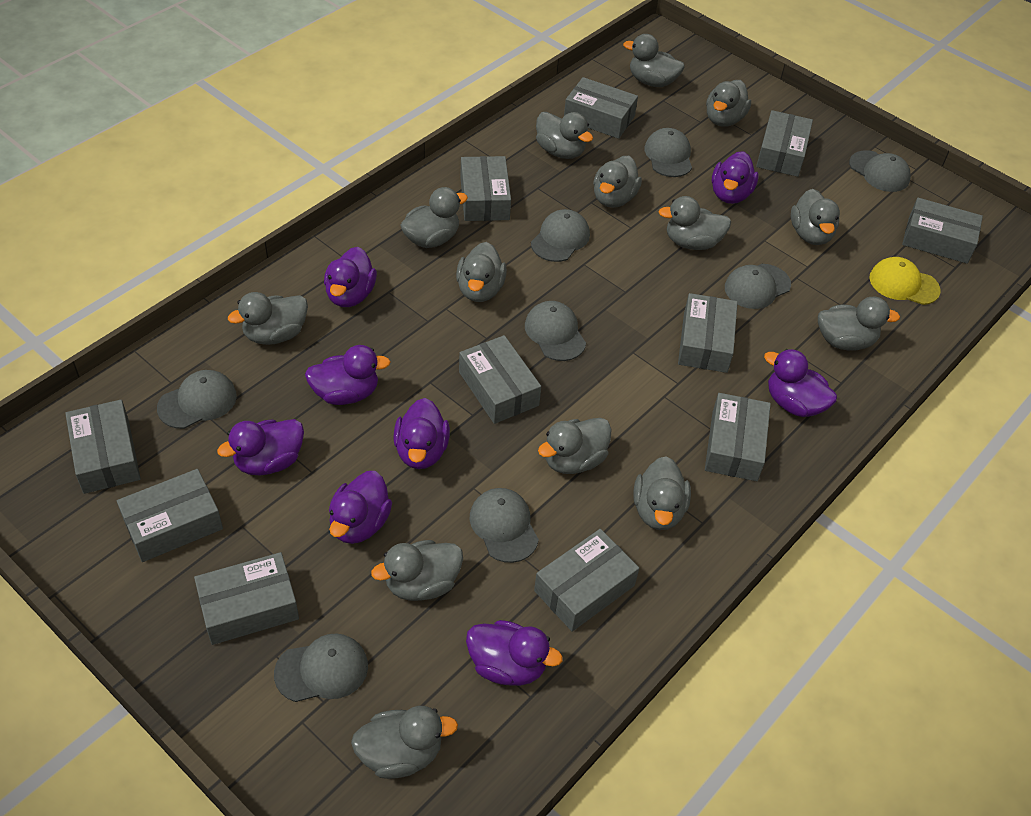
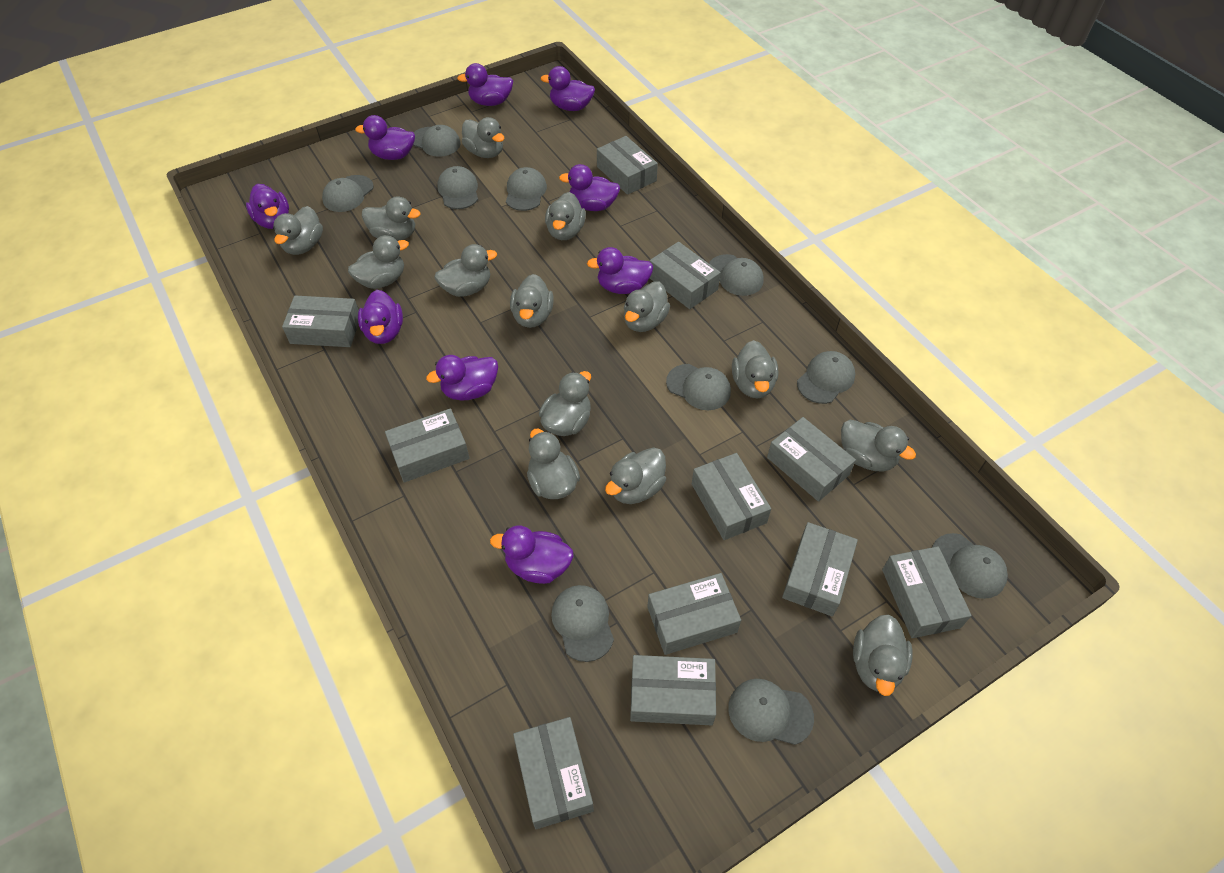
grey cap: 8 -> 10
purple duck: 8 -> 9
yellow cap: 1 -> 0

